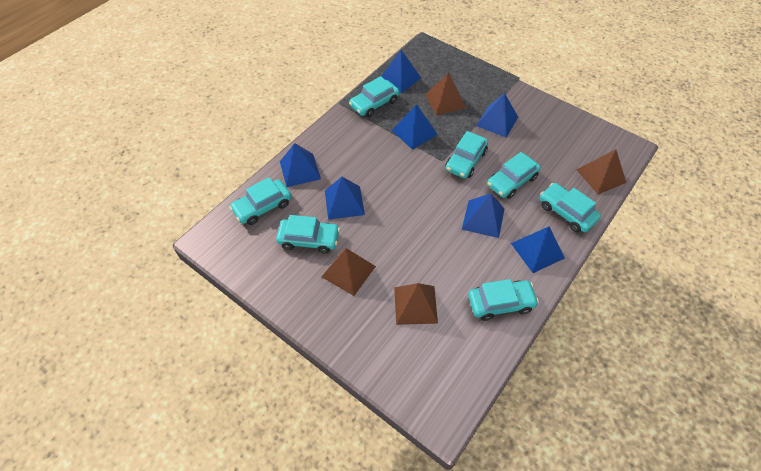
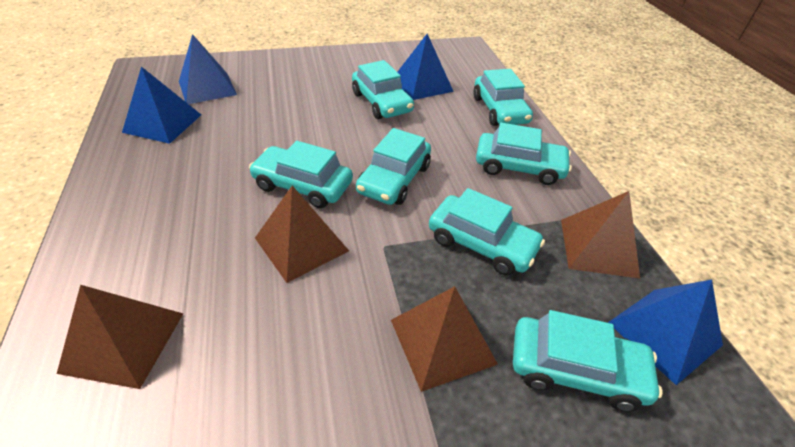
blue pyramid: 7 -> 4

